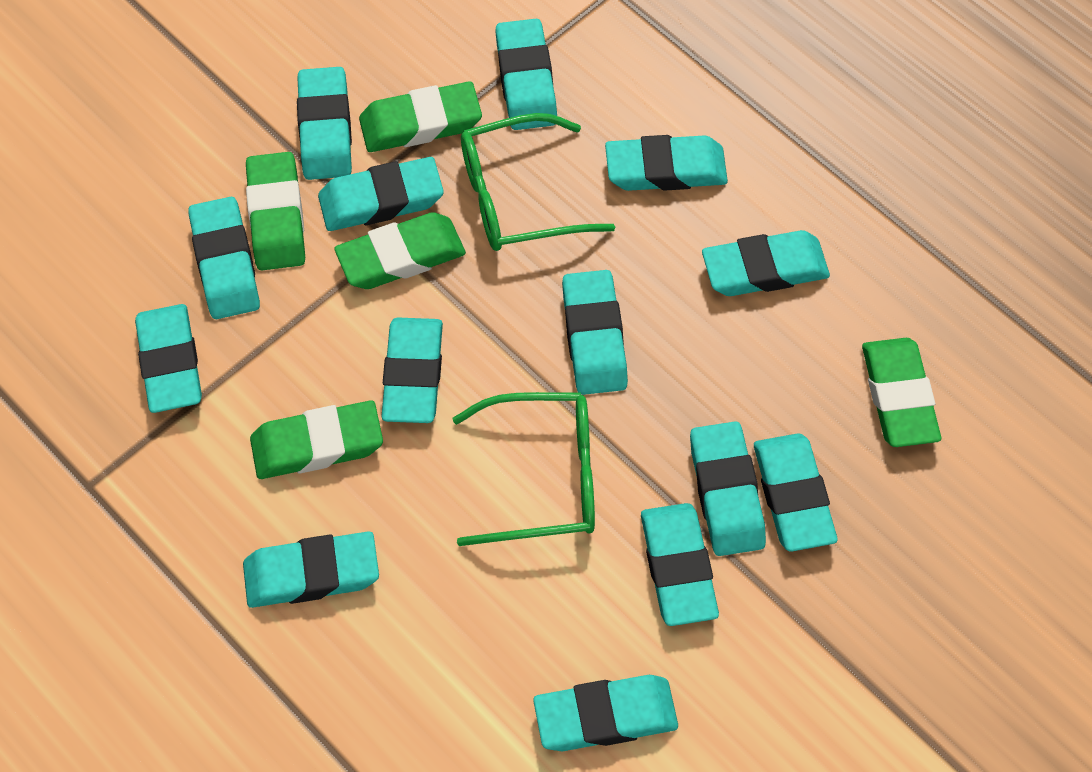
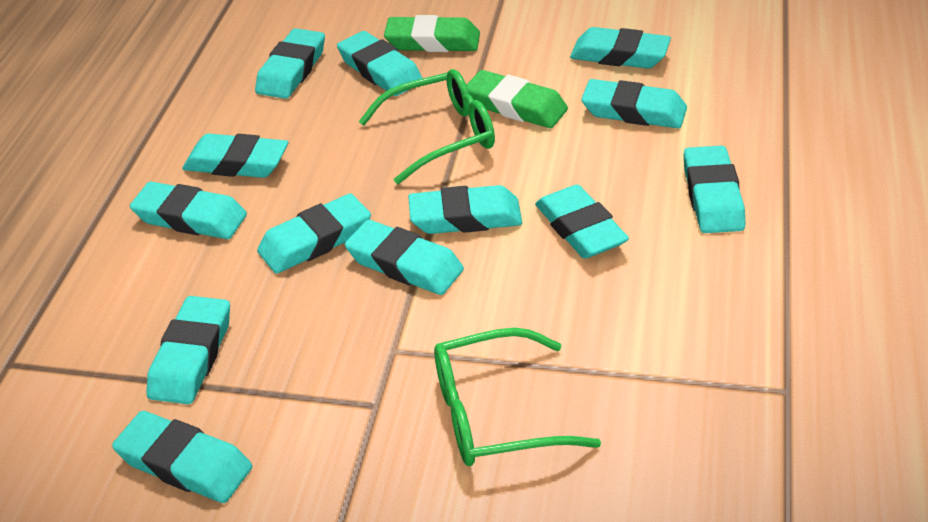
green eraser: 5 -> 2
turquoise eraser: 14 -> 13

